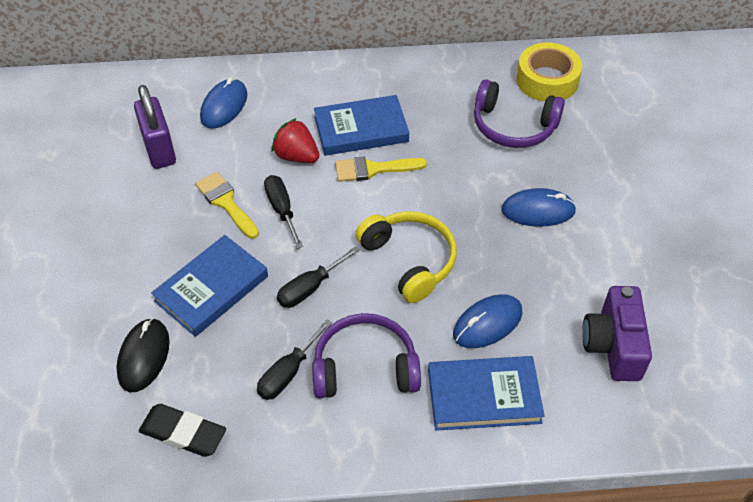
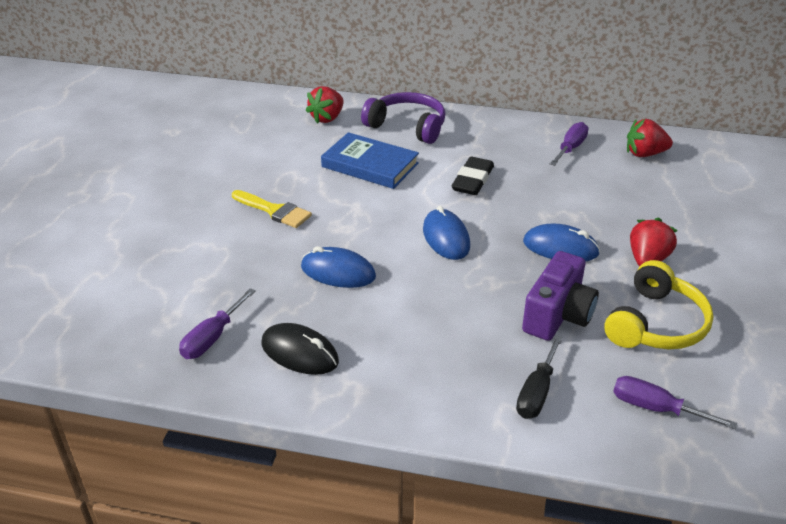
black screwdriver: 3 -> 1
blue book: 3 -> 1
purple headphones: 2 -> 1
purple padlock: 1 -> 0
purple screwdriver: 0 -> 3
red strawberry: 1 -> 3
yellow brush: 2 -> 1
yellow tape: 1 -> 0

